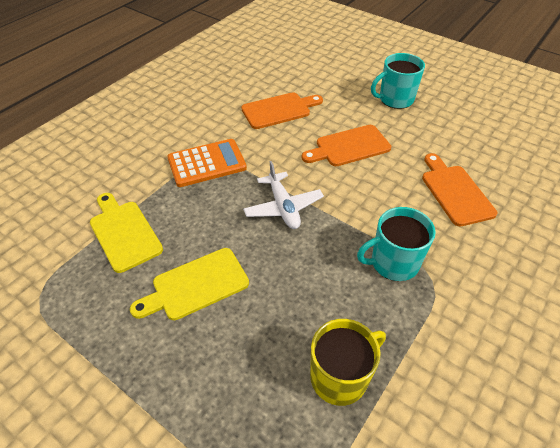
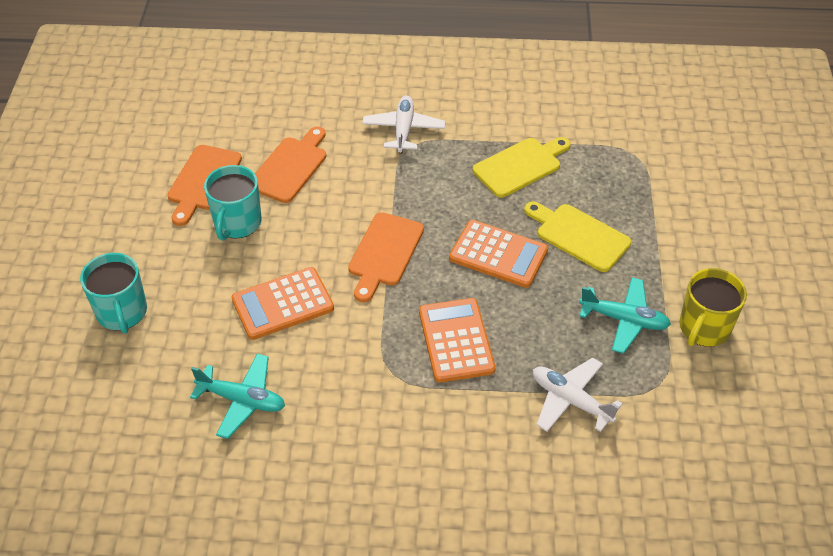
orange calculator: 1 -> 3
turquoise plane: 0 -> 2
white plane: 1 -> 2

